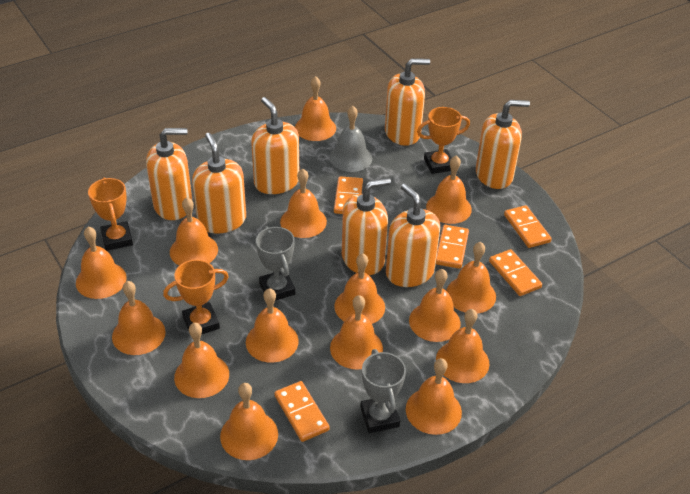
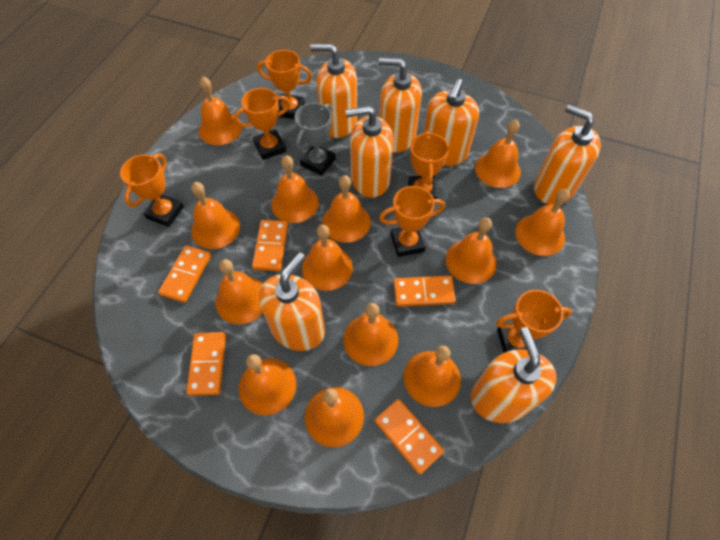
grey bell: 1 -> 0
grey trophy: 2 -> 1
orange bell: 15 -> 13
orange trophy: 3 -> 6

